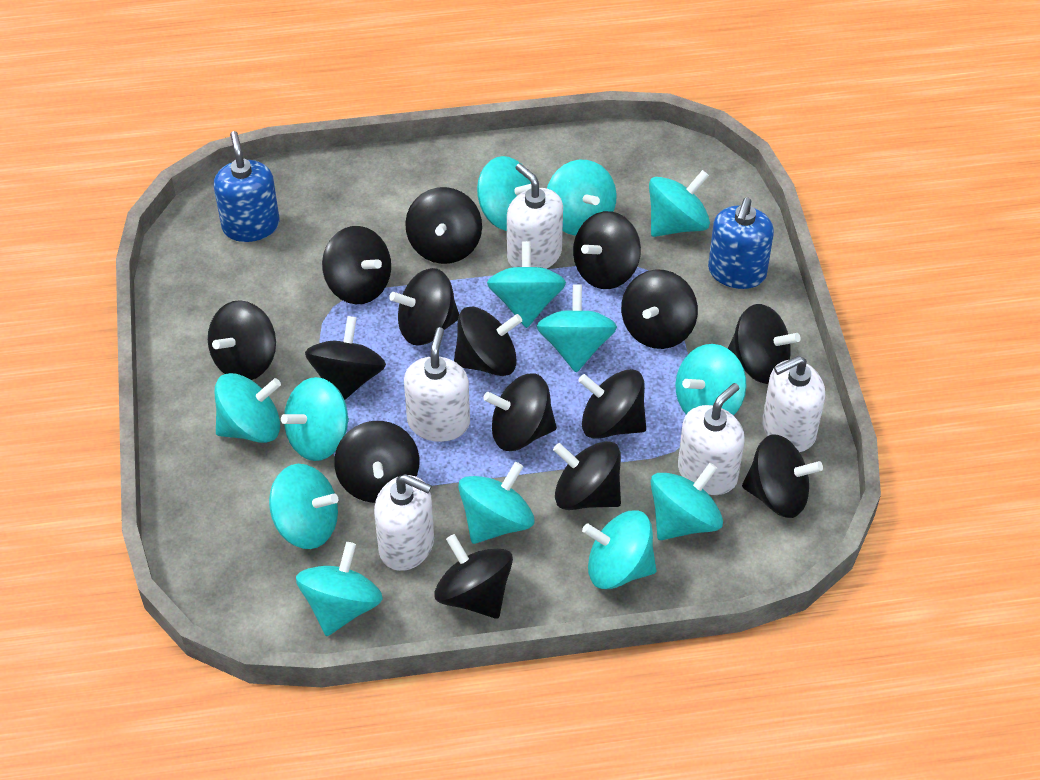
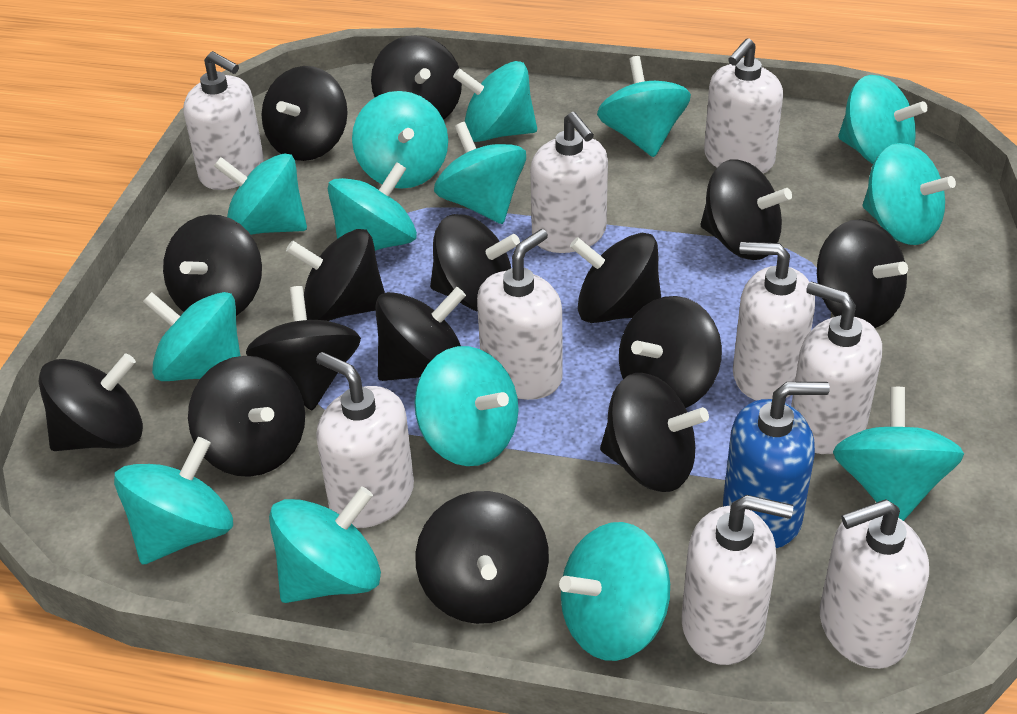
blue soap dispenser: 2 -> 1
turquoise spinning top: 13 -> 14
white soap dispenser: 5 -> 9

